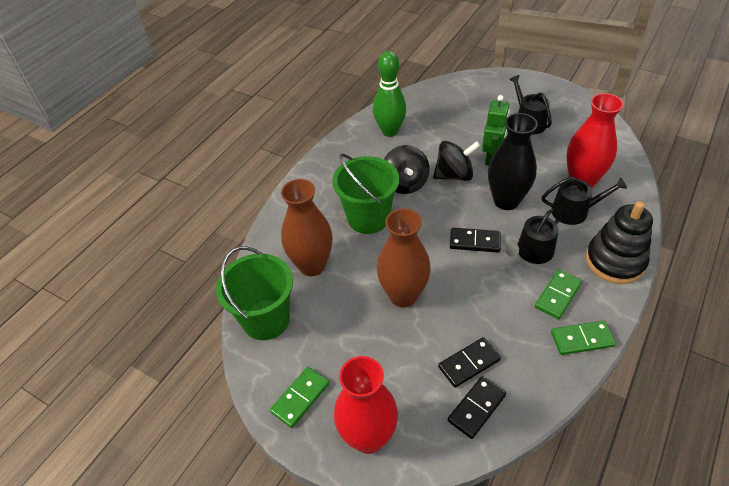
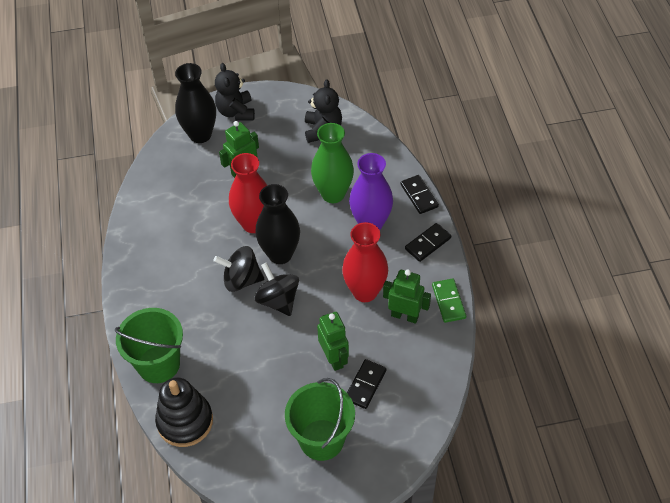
black teddy bear: 0 -> 2
black vase: 1 -> 2
black watering can: 3 -> 0
brown vase: 2 -> 0
green bowling pin: 1 -> 0
green domino: 3 -> 1
green robot: 1 -> 3
green vase: 0 -> 1
purple vase: 0 -> 1

